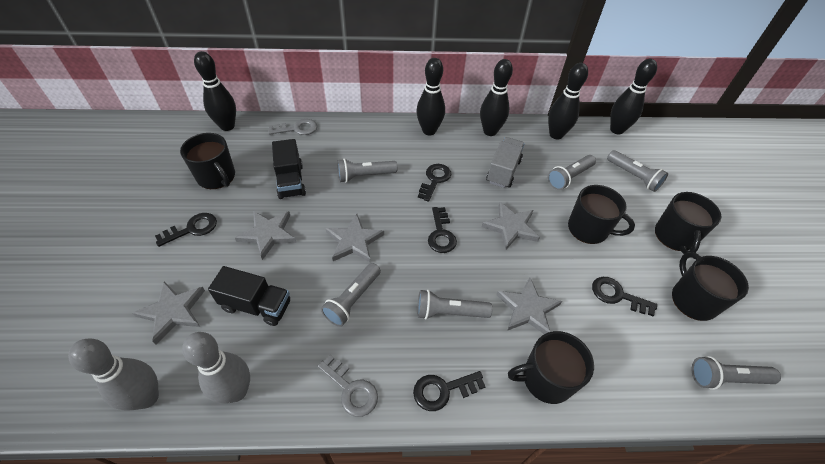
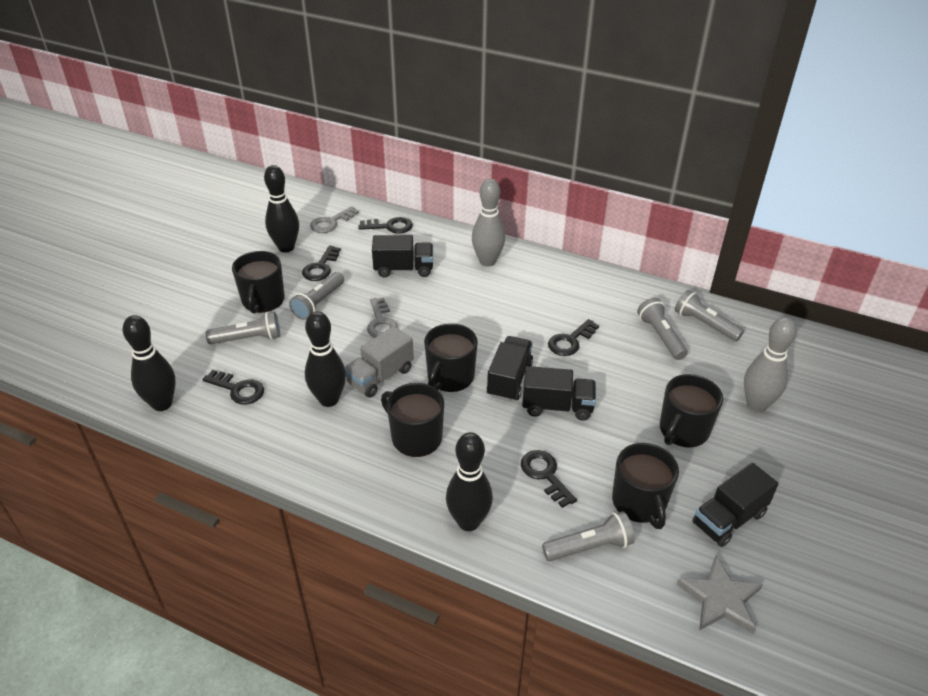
black bowling pin: 5 -> 4
black truck: 2 -> 4
grey flashlight: 6 -> 5
grey star: 5 -> 1

